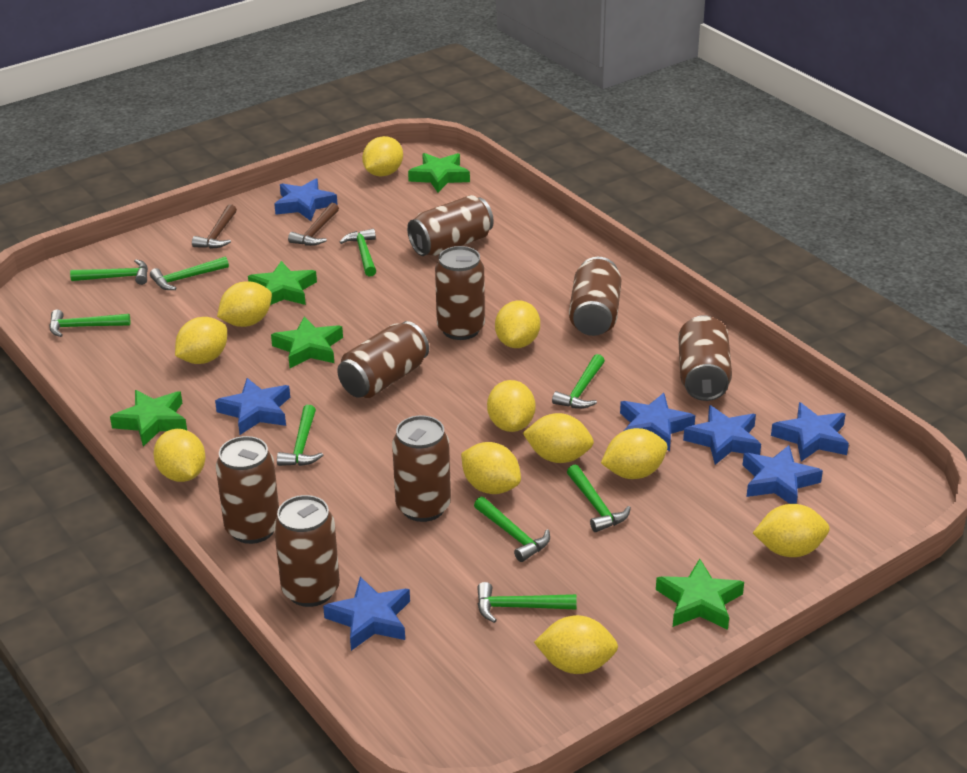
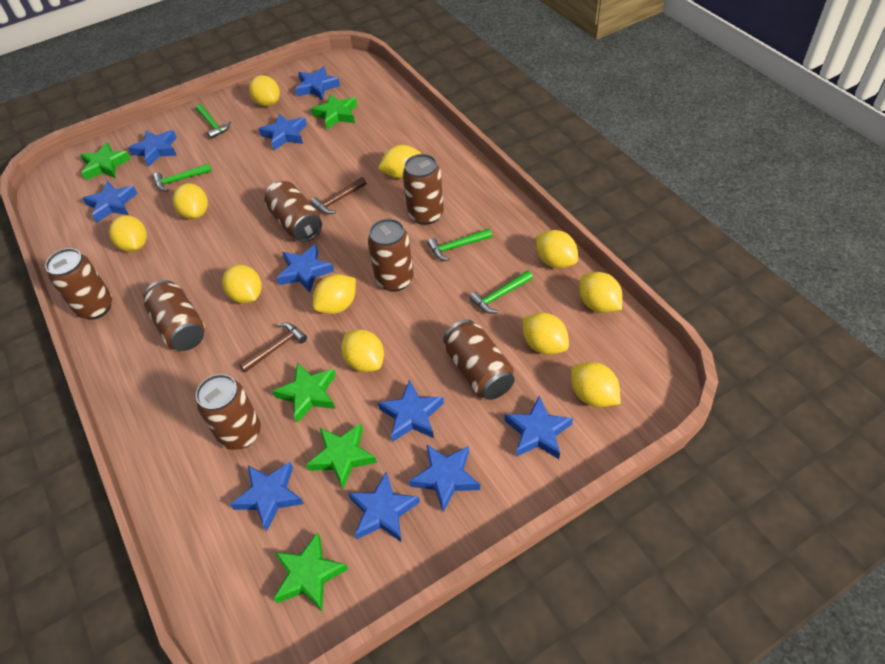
blue star: 7 -> 10
brown can: 8 -> 7
green hammer: 9 -> 4

